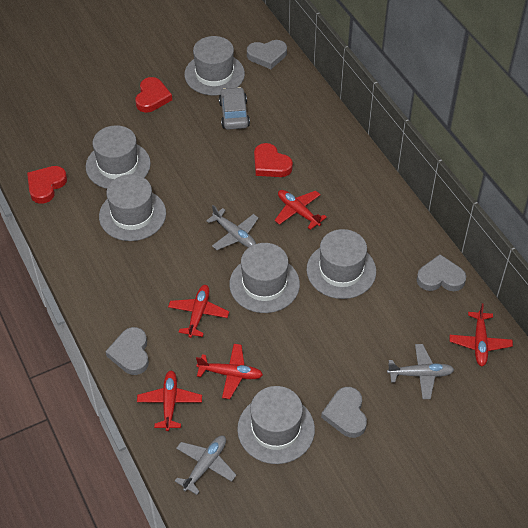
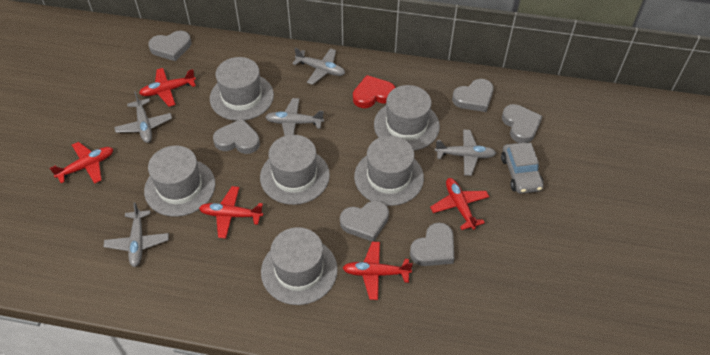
grey heart: 4 -> 6
grey plane: 3 -> 5
red heart: 3 -> 1

